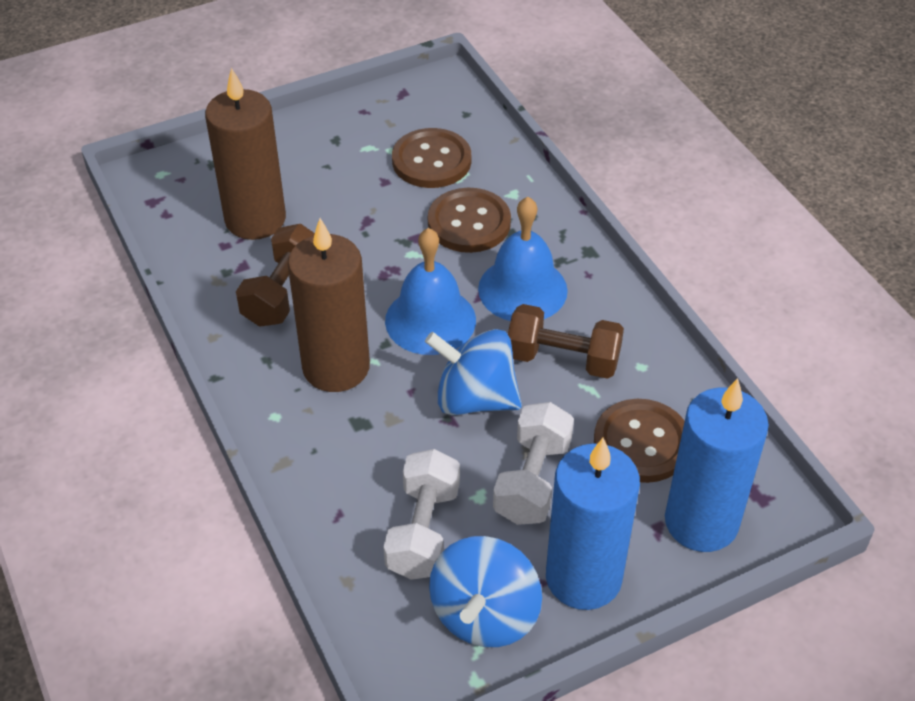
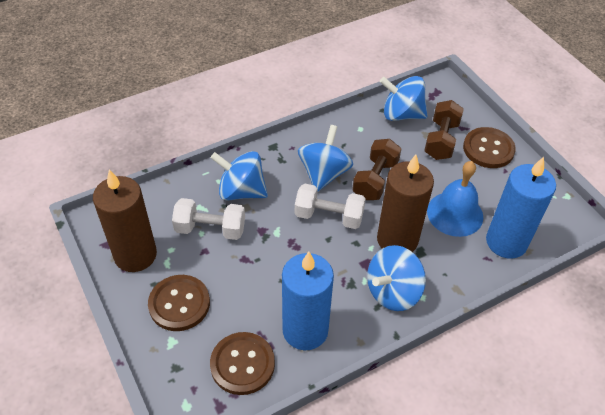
blue bell: 2 -> 1
blue spinning top: 2 -> 4

